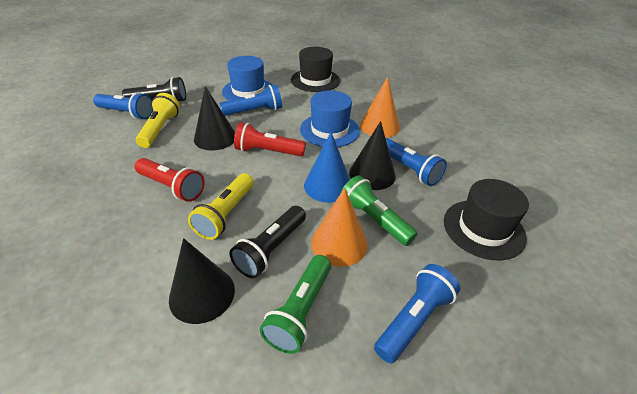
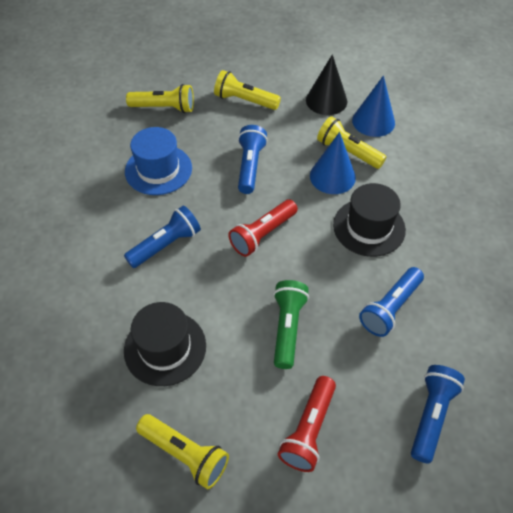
black cone: 3 -> 1
black flashlight: 2 -> 0
blue cone: 1 -> 2
blue hat: 2 -> 1
green flashlight: 2 -> 1
orange cone: 2 -> 0
yellow flashlight: 2 -> 4

